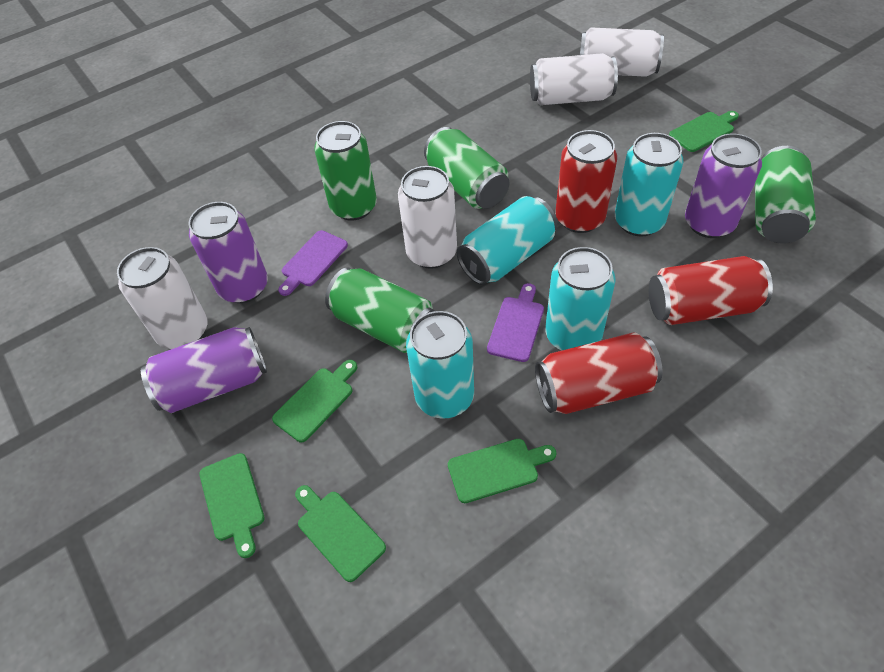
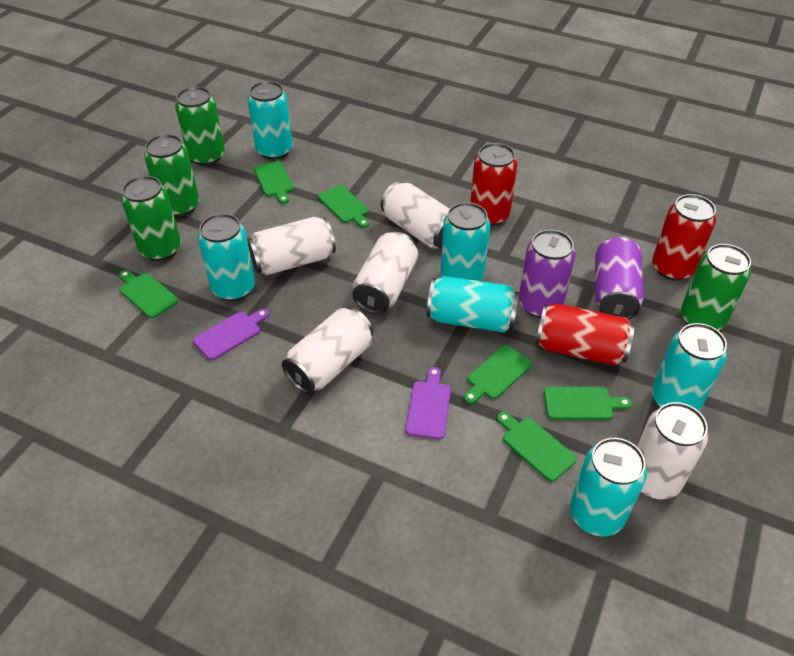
green cutting board: 5 -> 6
purple can: 3 -> 2
turquoise can: 4 -> 6
white can: 4 -> 5

